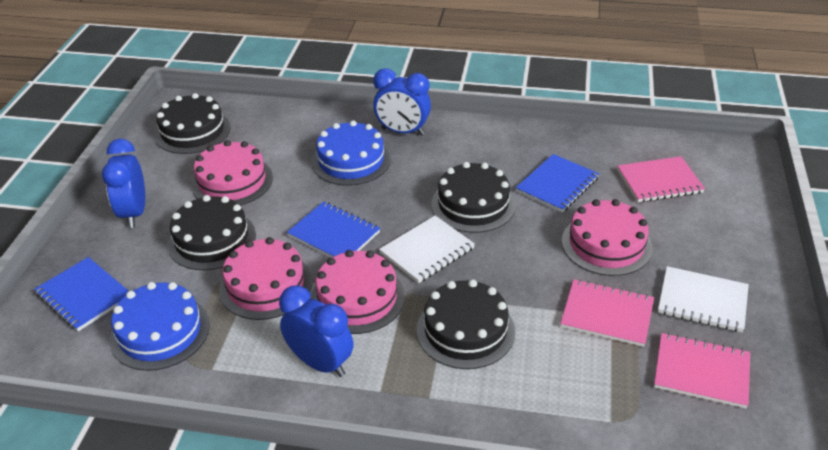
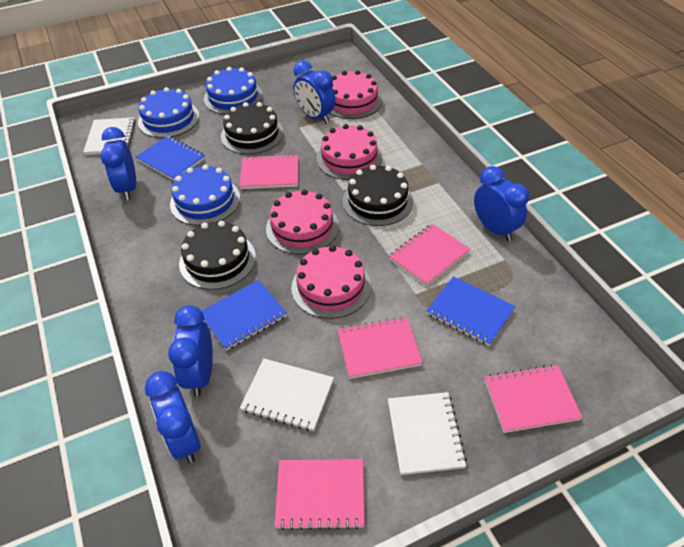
black cake: 4 -> 3
blue cake: 2 -> 3
blue clock: 3 -> 5
pink notebook: 3 -> 5
white notebook: 2 -> 3

